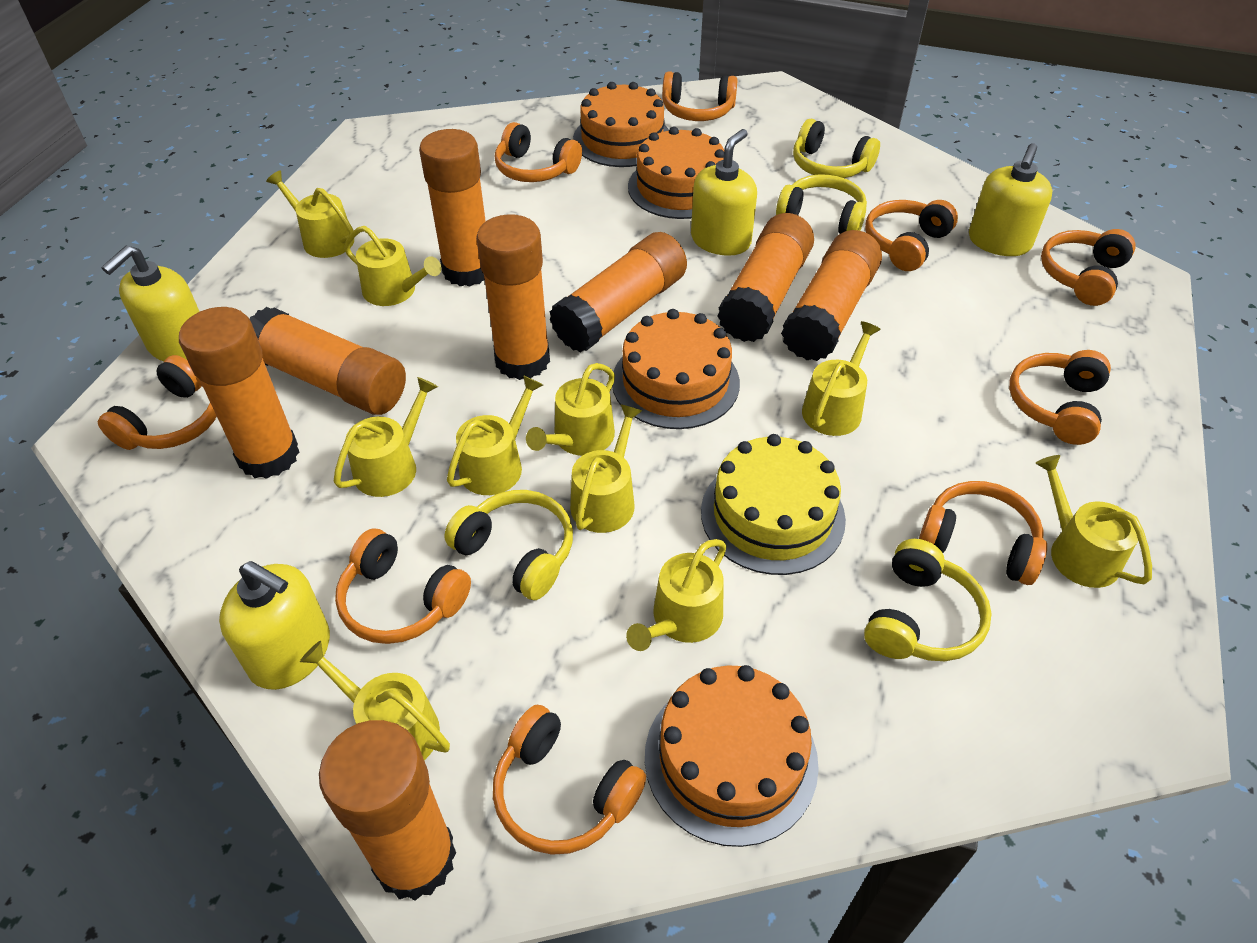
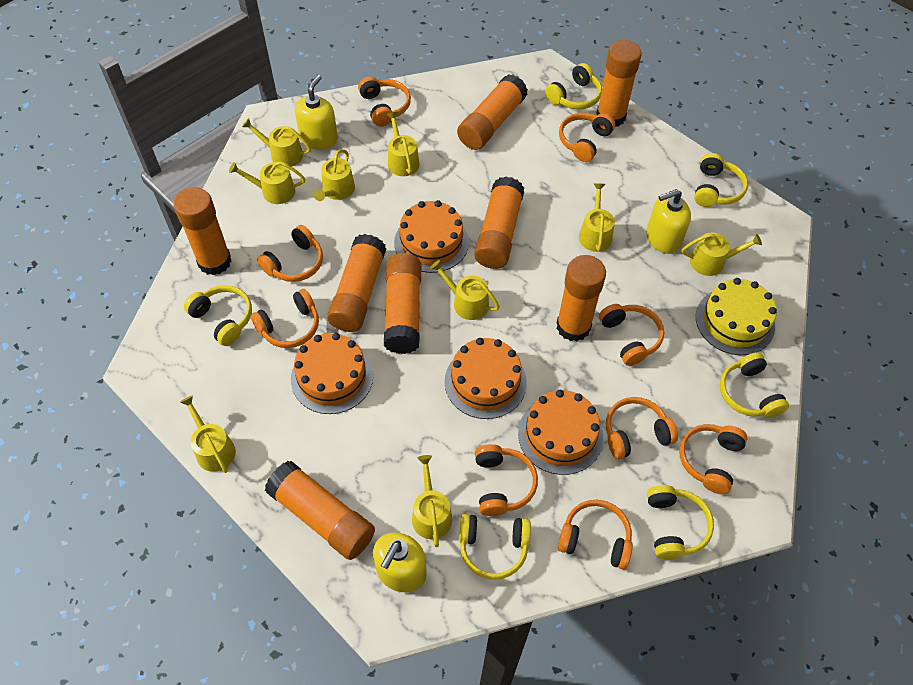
yellow headphones: 4 -> 6
yellow soap dispenser: 4 -> 3
yellow watering can: 10 -> 9

